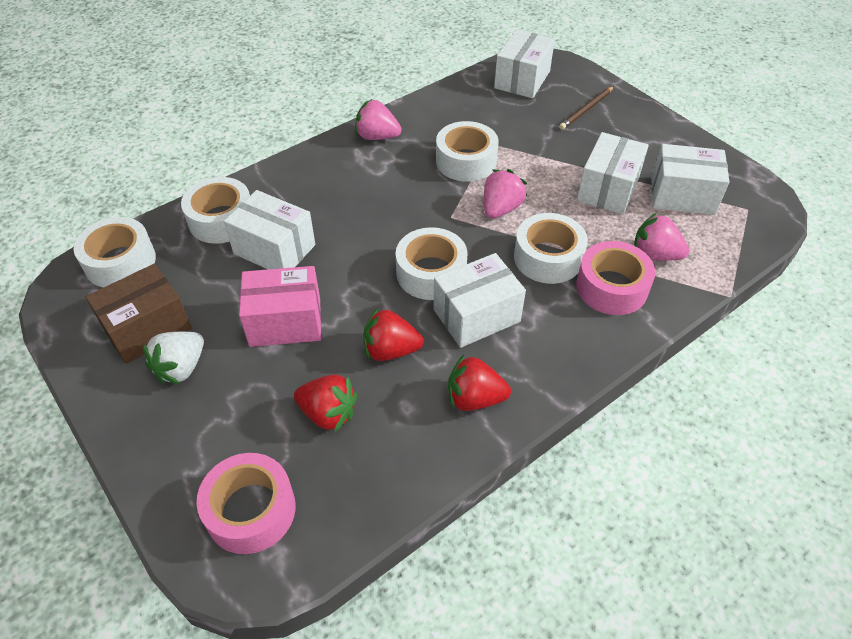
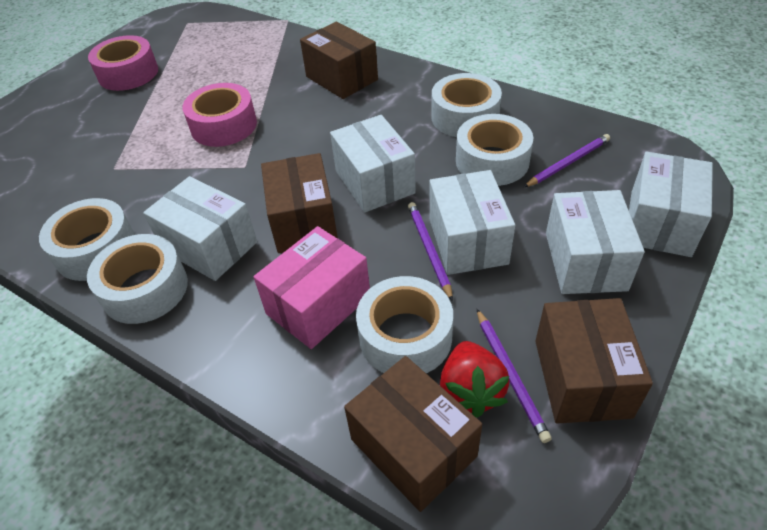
brown box: 1 -> 4
brown pencil: 1 -> 0
pink strawberry: 3 -> 0
purple pencil: 0 -> 3
red strawberry: 3 -> 1
white strawberry: 1 -> 0

